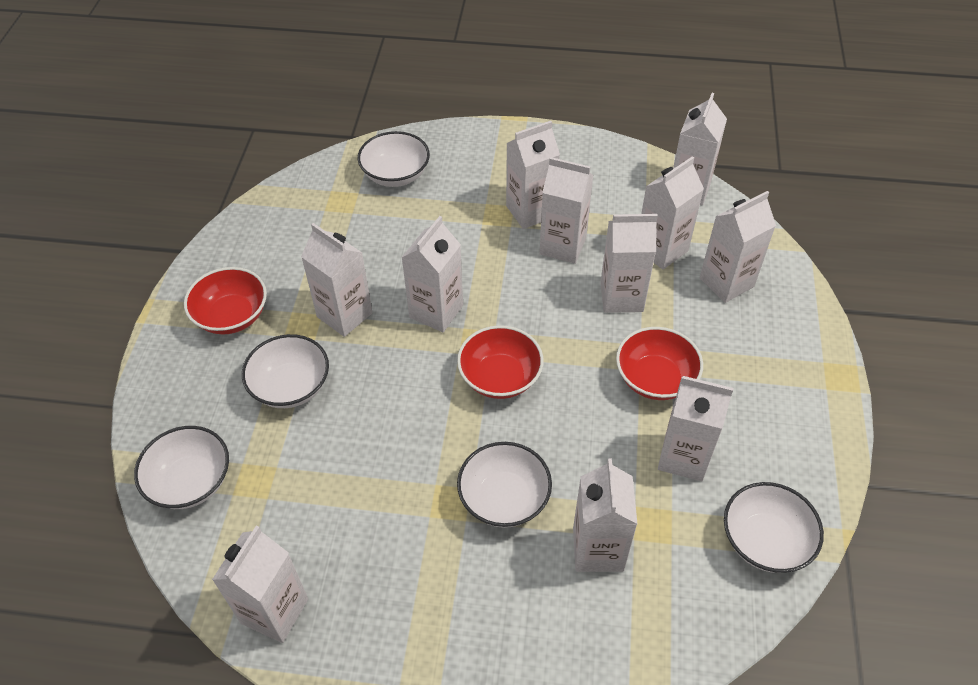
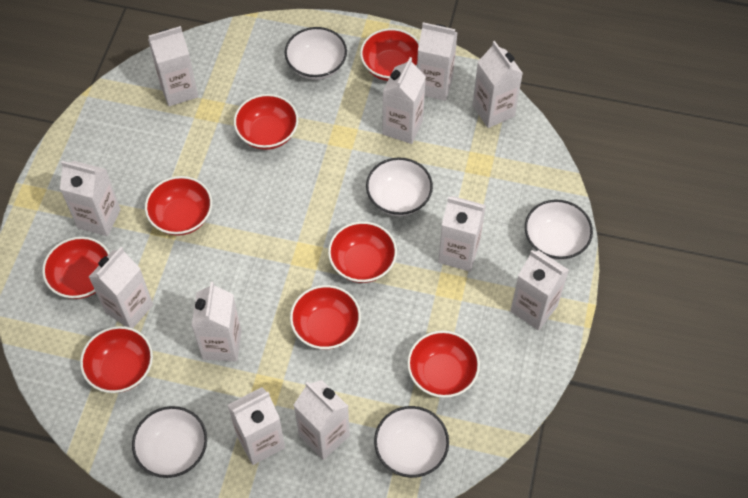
red bowl: 3 -> 8

